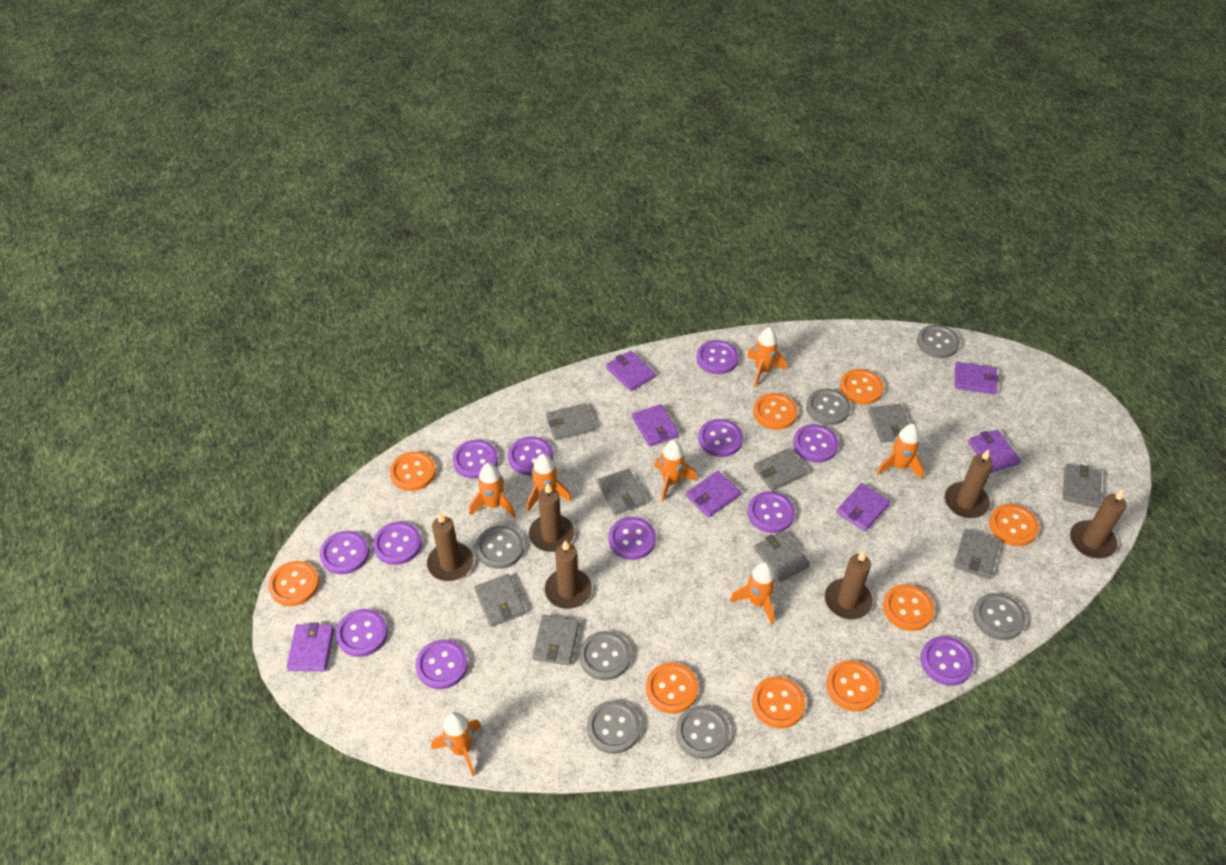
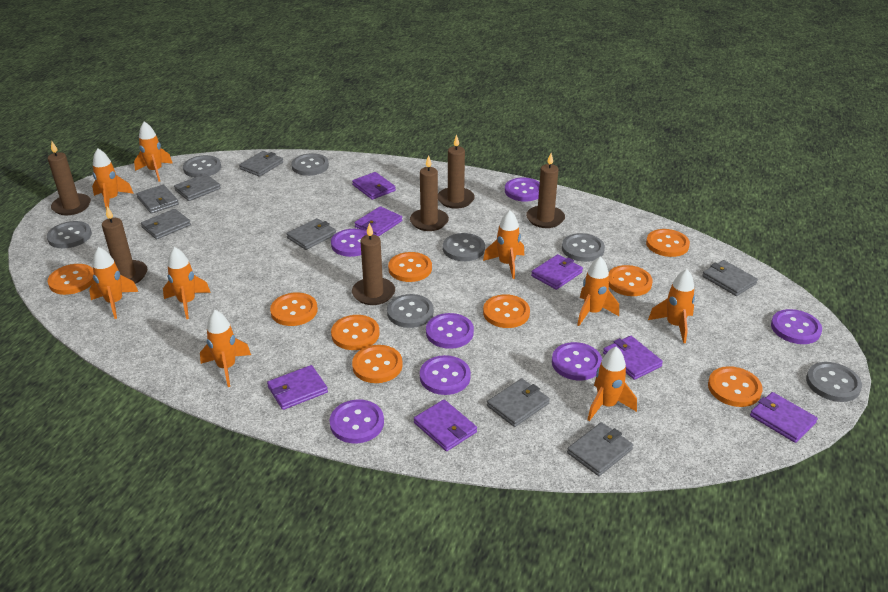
grey wallet: 9 -> 8
orange rocket: 7 -> 9
purple button: 12 -> 7

